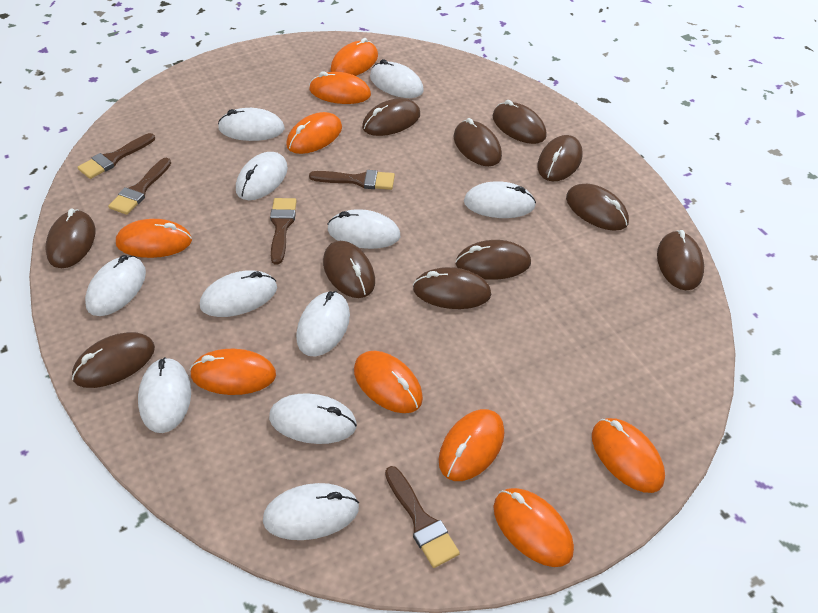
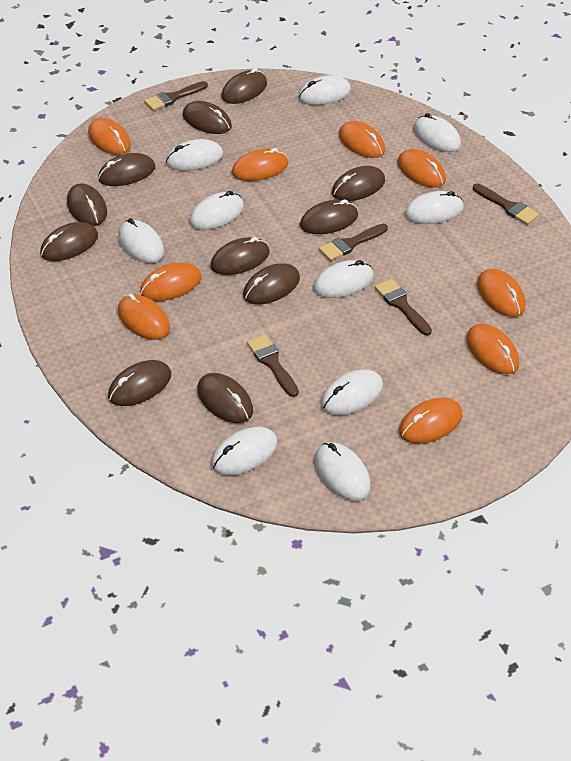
white mouse: 11 -> 10

